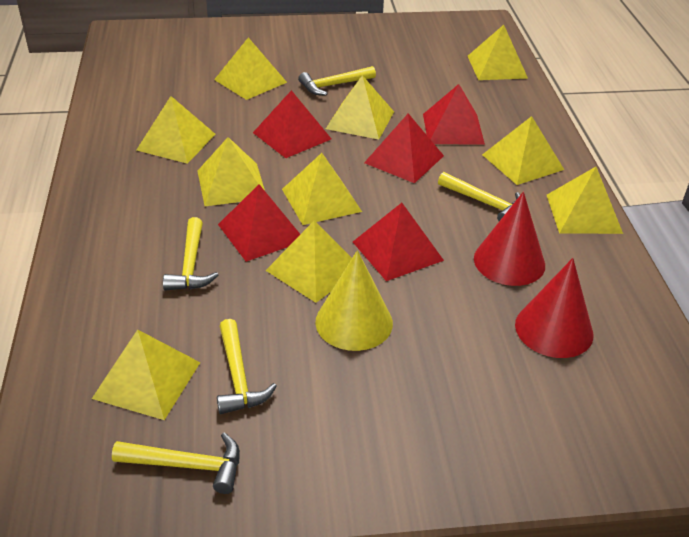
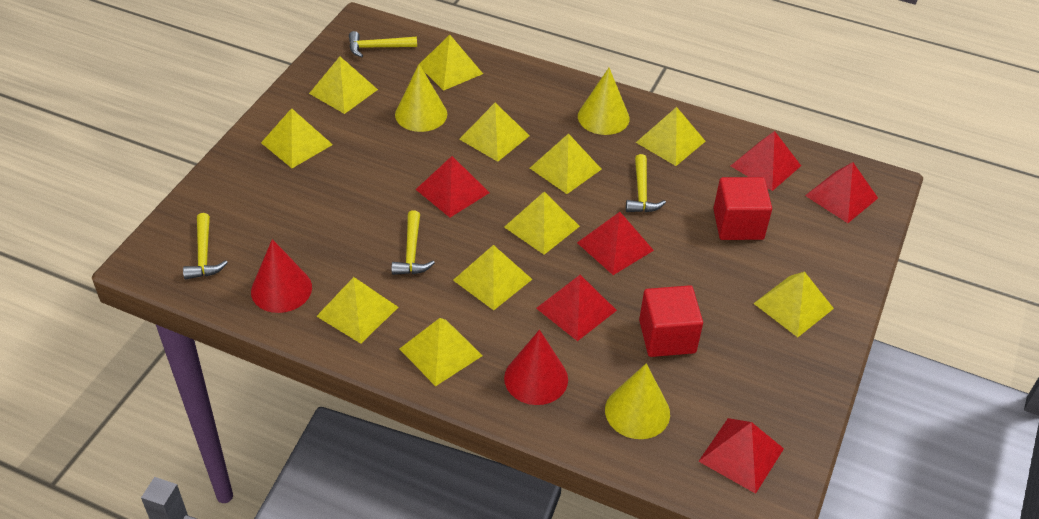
red cube: 0 -> 2
red pyramid: 5 -> 6
yellow cone: 1 -> 3
yellow hammer: 5 -> 4
yellow pyramid: 10 -> 11

